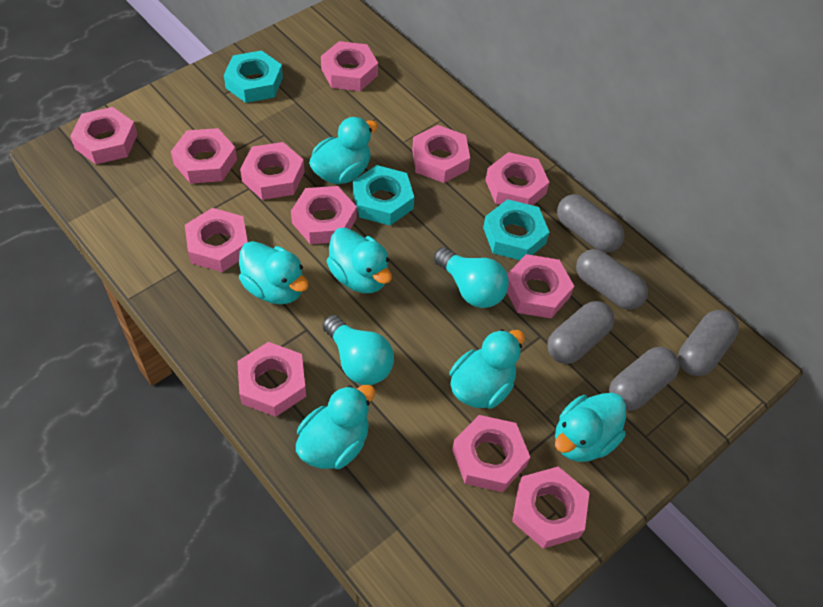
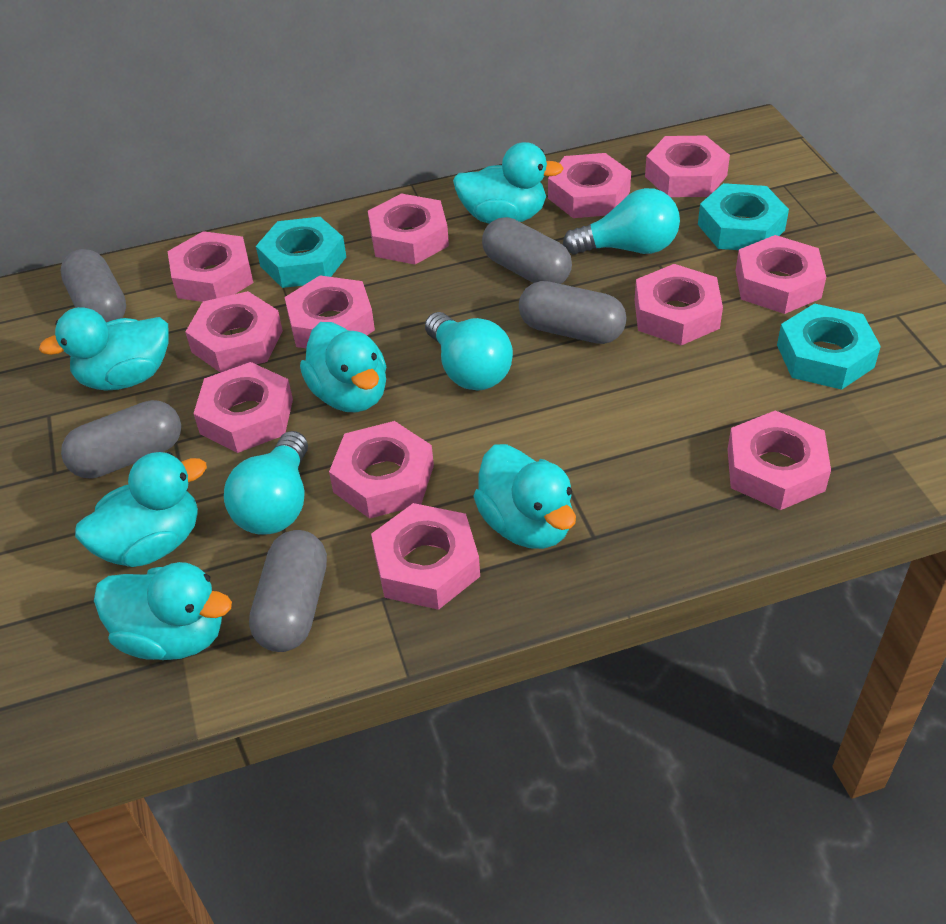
turquoise light bulb: 2 -> 3

